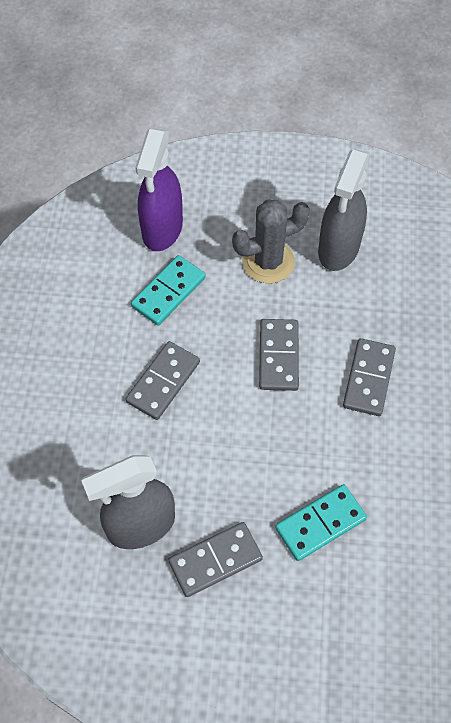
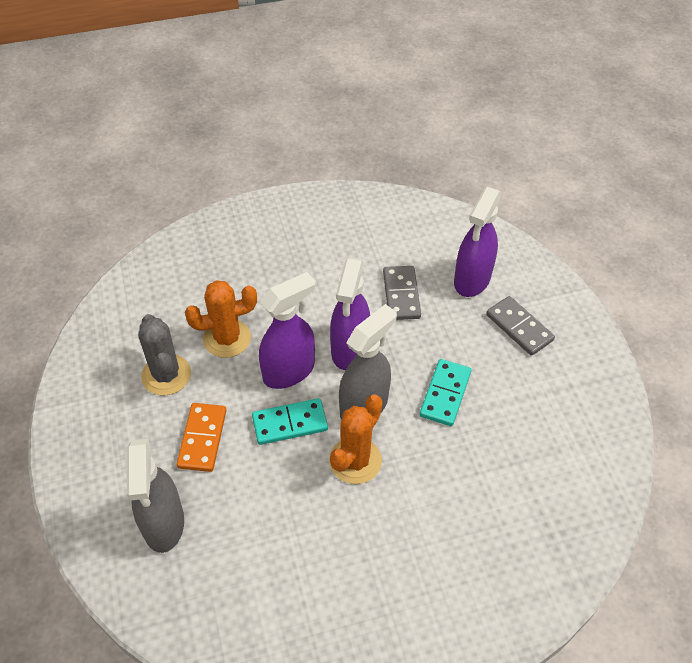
grey domino: 4 -> 2
orange cactus: 0 -> 2
orange domino: 0 -> 1
purple spray bottle: 1 -> 3

